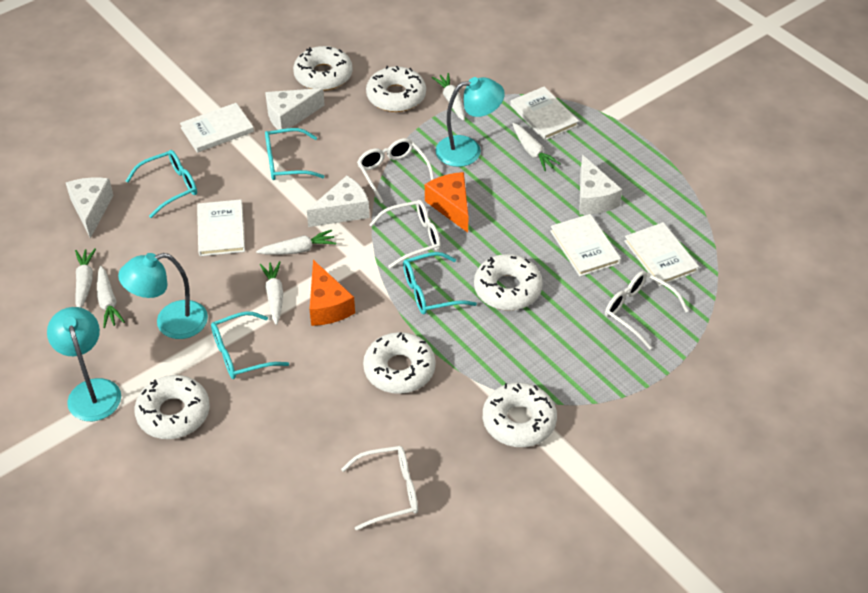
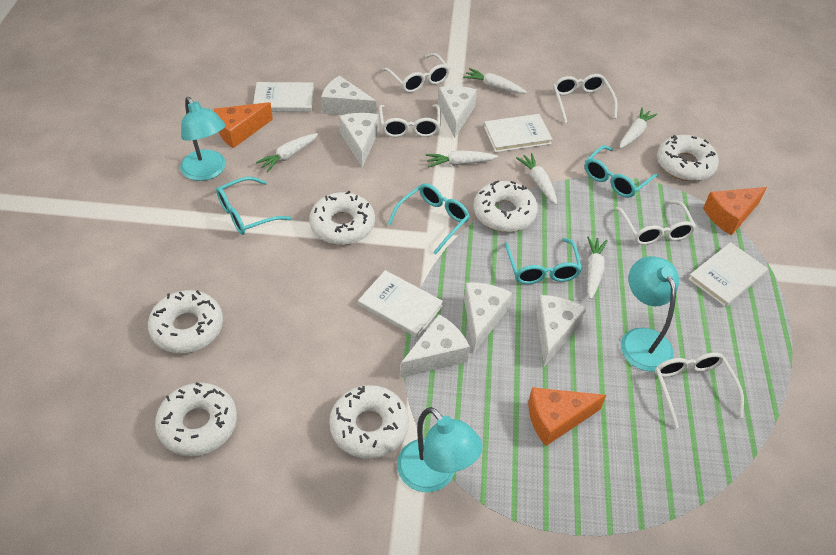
orange cheese: 2 -> 3
white book: 5 -> 4
white cheese: 4 -> 6
white glasses: 4 -> 5

